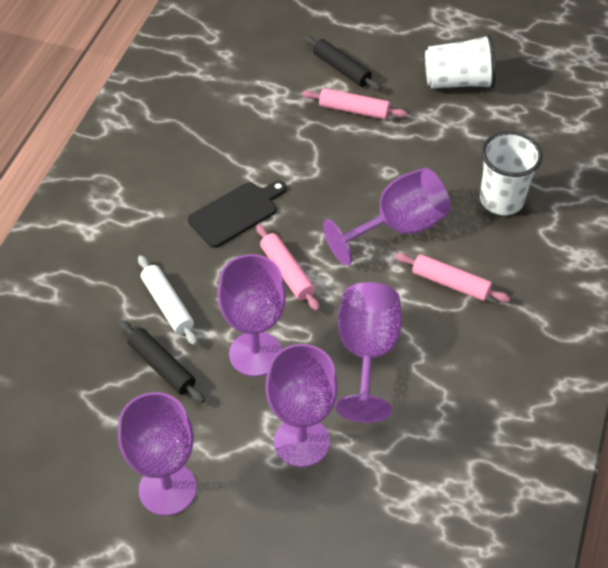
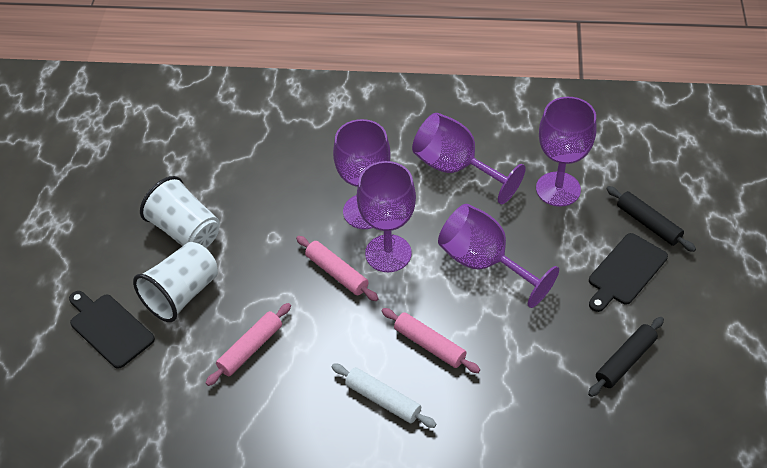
black cutting board: 1 -> 2

